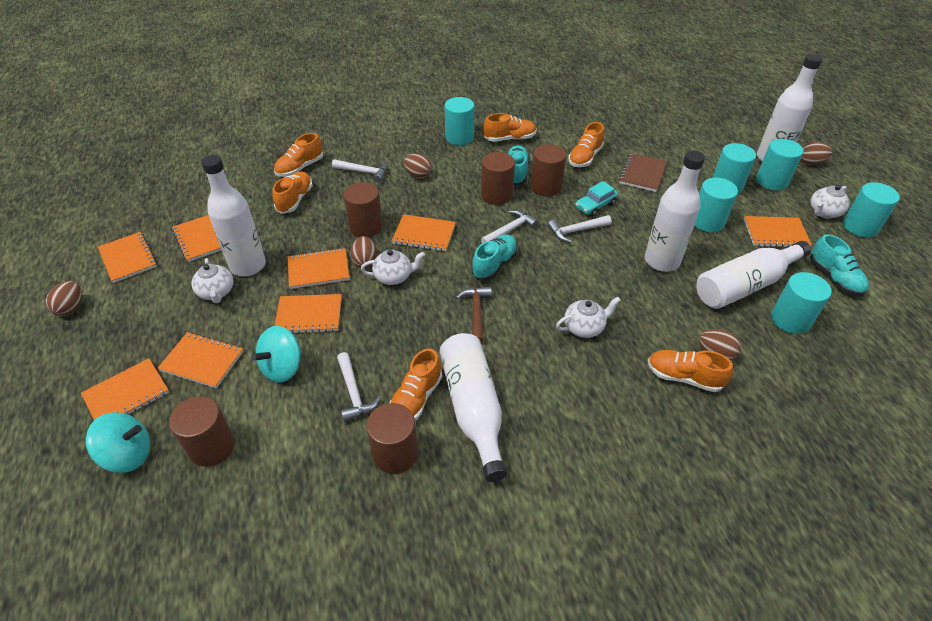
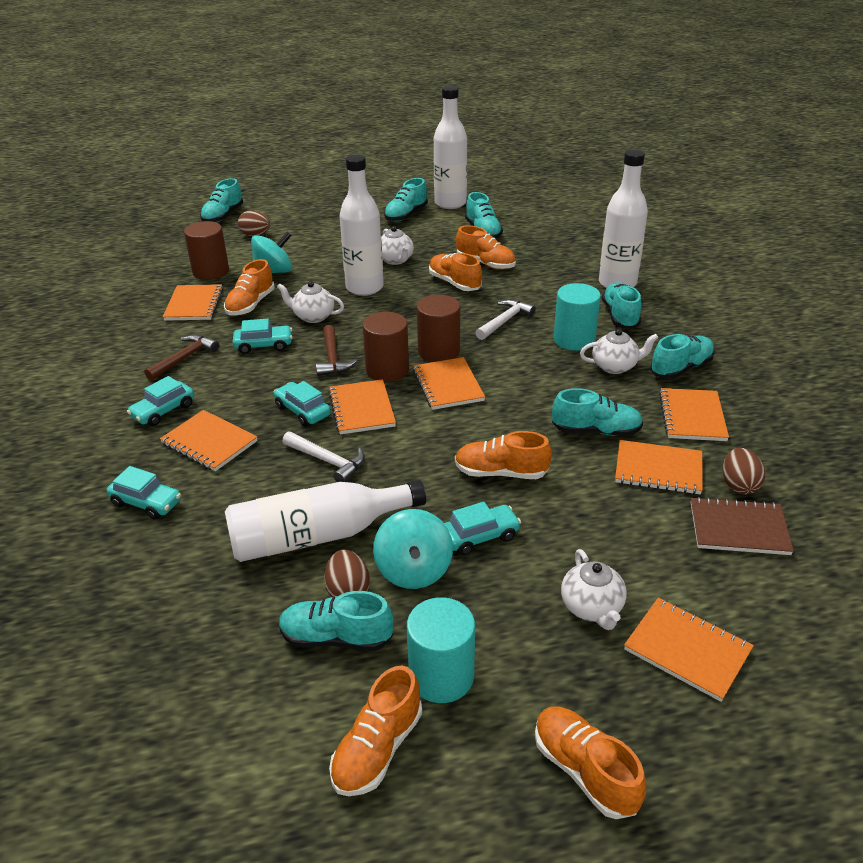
brown cylinder: 5 -> 3
brown egg: 5 -> 3
brown hammer: 1 -> 2
orange notebook: 8 -> 7
turquoise car: 1 -> 5
turquoise cylinder: 6 -> 2
turquoise shoe: 3 -> 7
white bottle: 5 -> 4
white hammer: 4 -> 2

